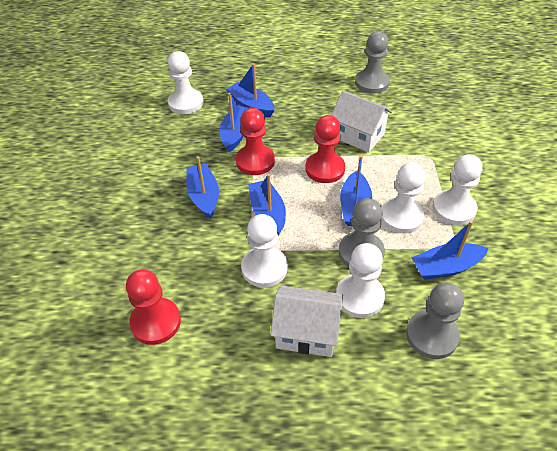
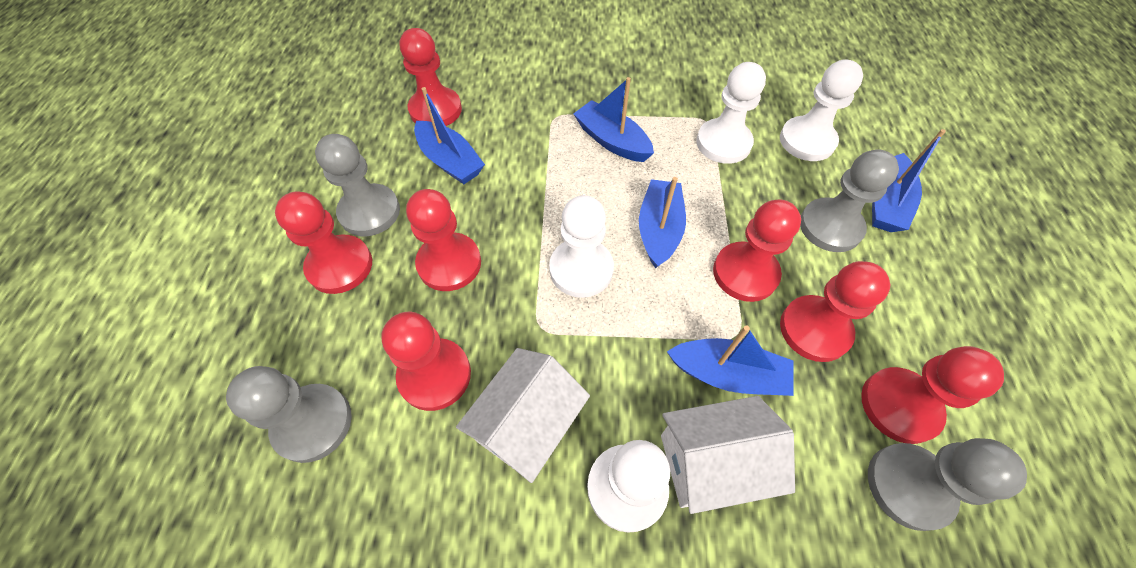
blue boat: 6 -> 5
grey pawn: 3 -> 4
red pawn: 3 -> 7
white pawn: 5 -> 4

